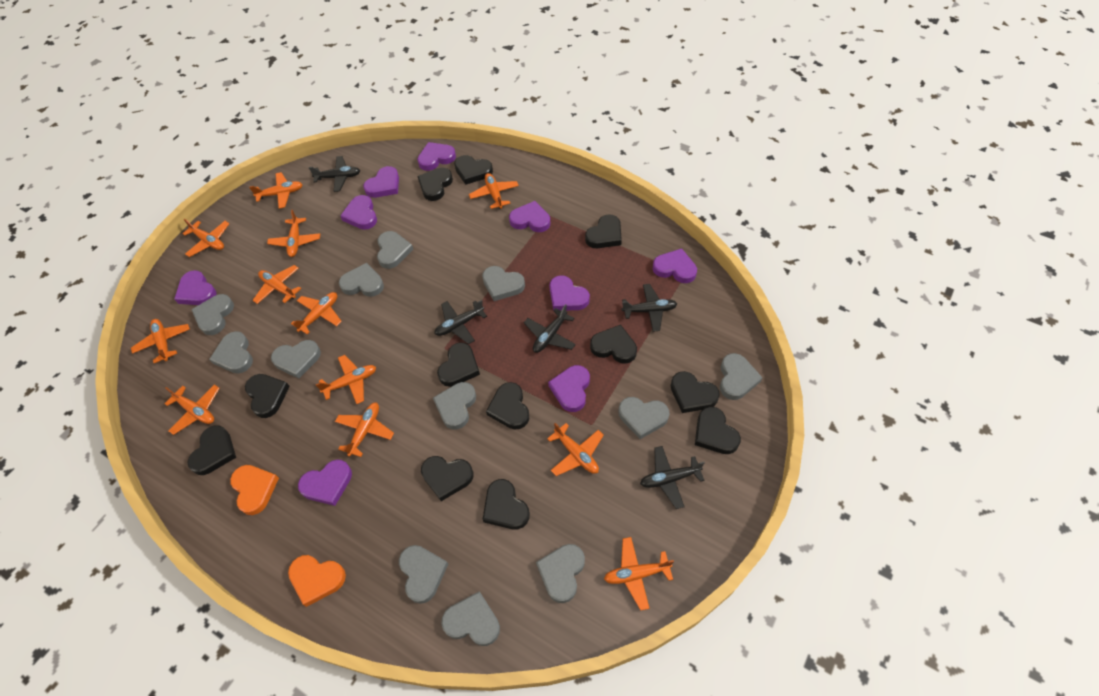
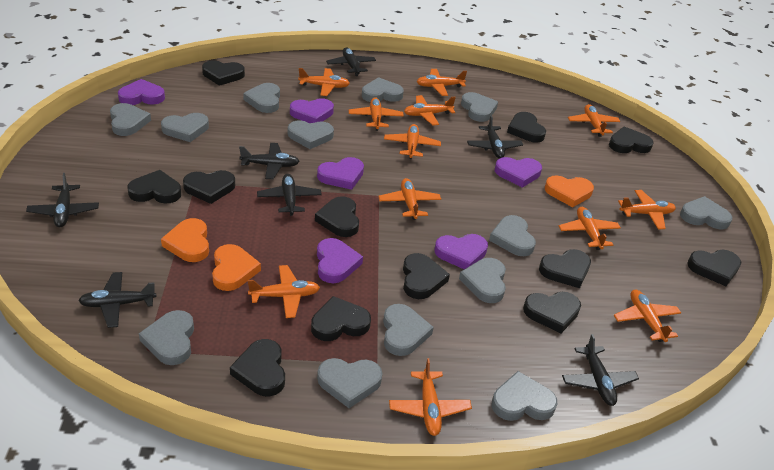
black plane: 5 -> 7
grey heart: 12 -> 13
orange heart: 2 -> 3
purple heart: 9 -> 6

